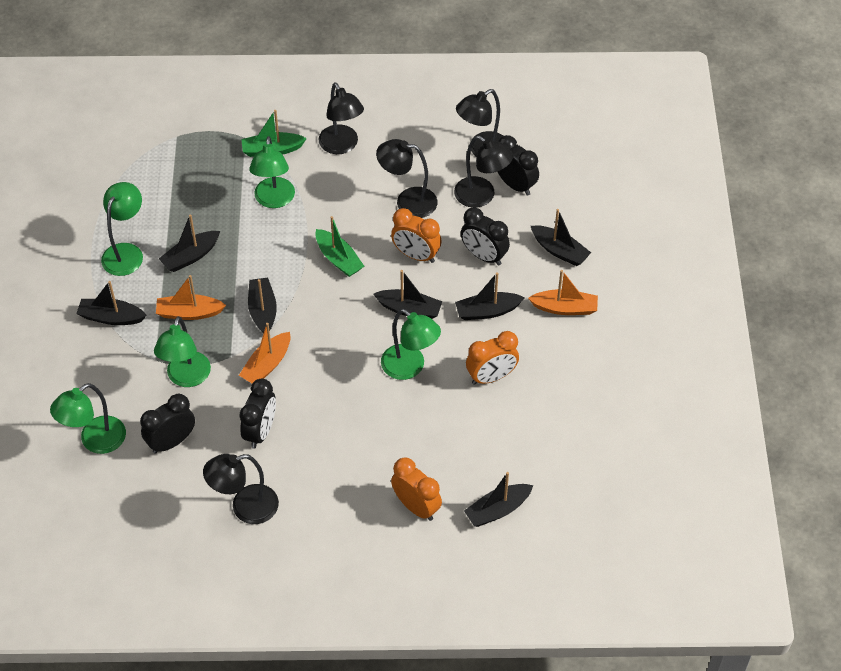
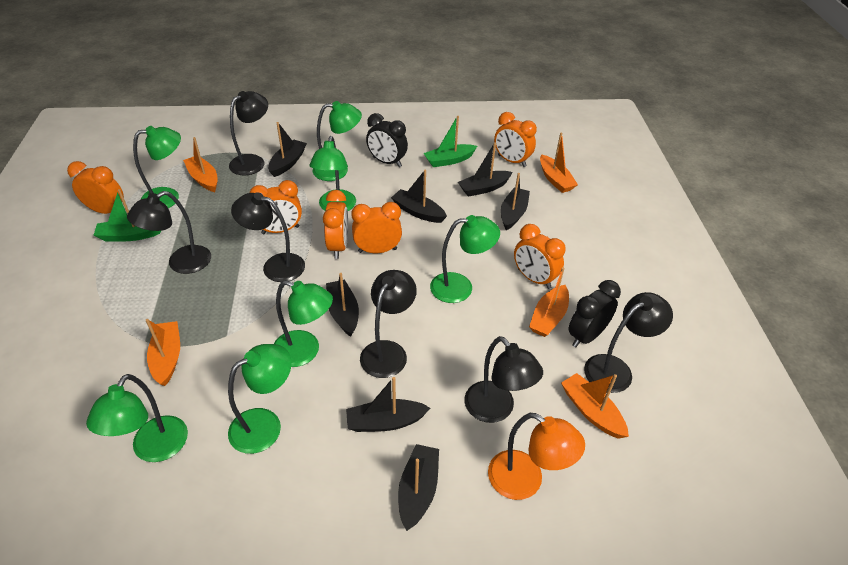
black clock: 4 -> 2
black lamp: 5 -> 6
green lamp: 5 -> 7
orange boat: 3 -> 5
orange clock: 3 -> 6
orange lamp: 0 -> 1

